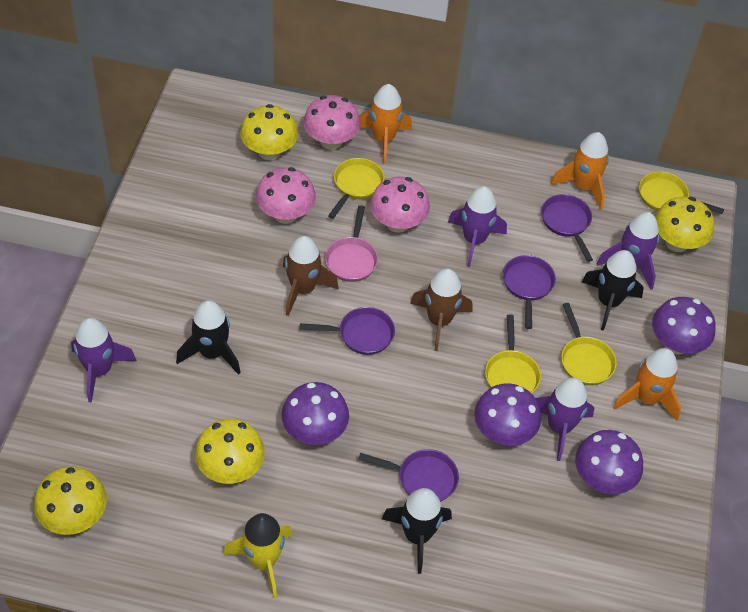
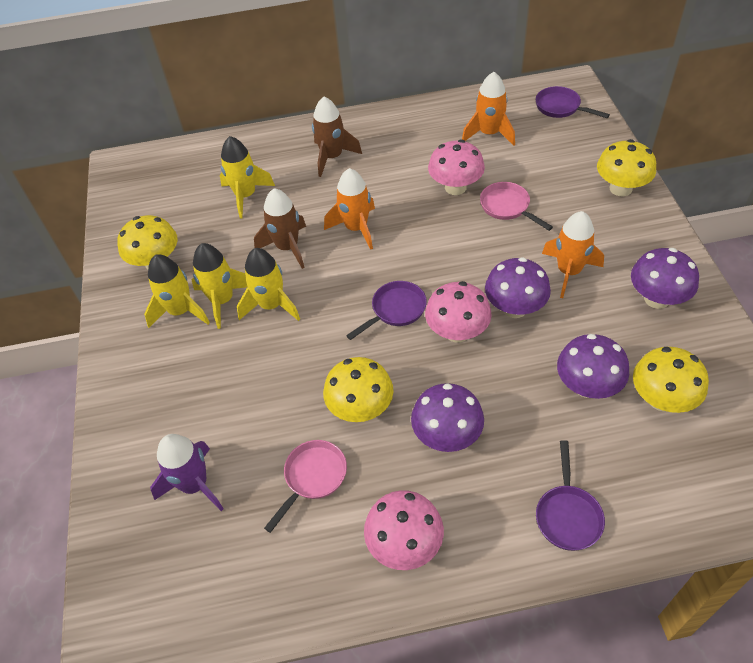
black rocket: 3 -> 0
pink pan: 1 -> 2
purple pan: 4 -> 3
purple rocket: 4 -> 1
yellow pan: 4 -> 0
yellow rocket: 1 -> 4

